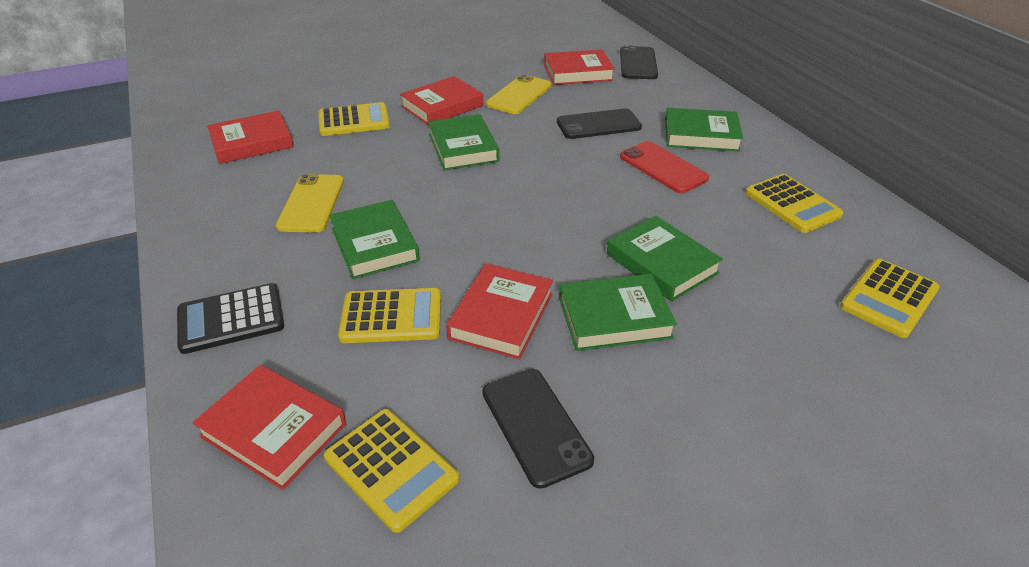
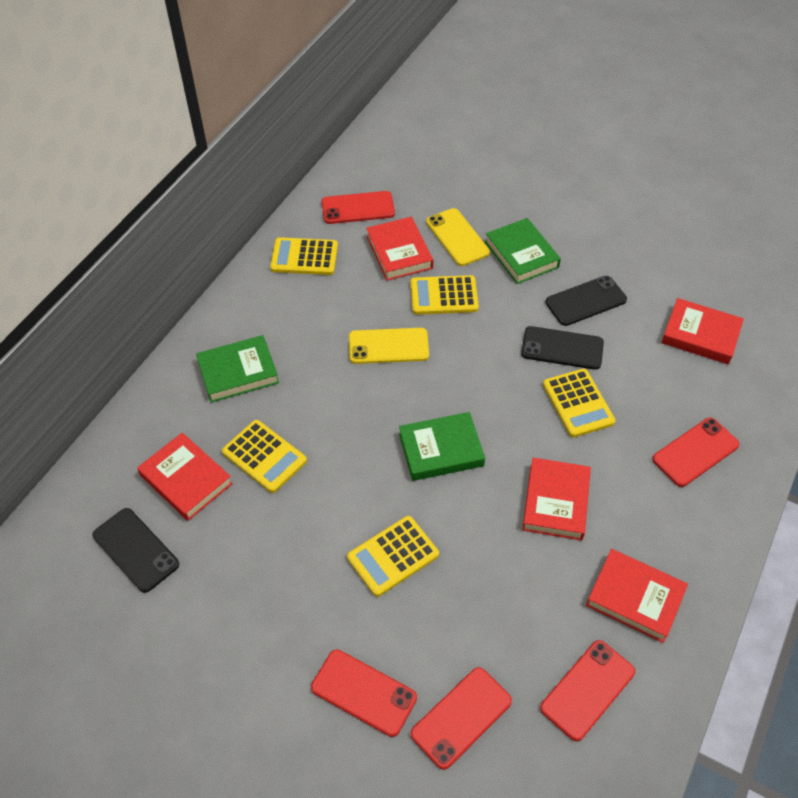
black calculator: 1 -> 0
green book: 5 -> 3
red phone: 1 -> 5

